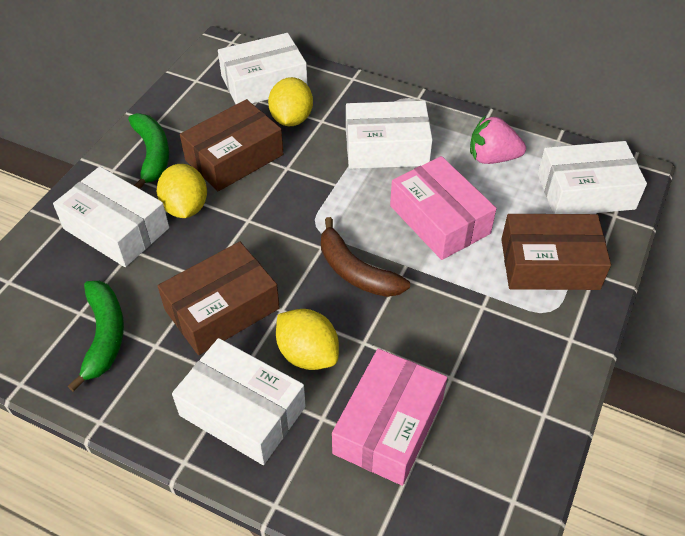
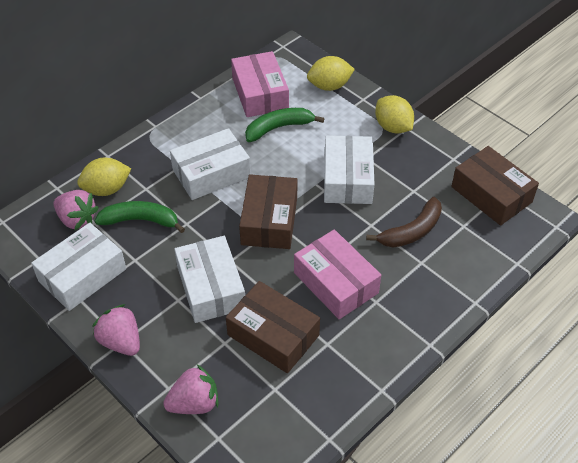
pink strawberry: 1 -> 3
white box: 5 -> 4

